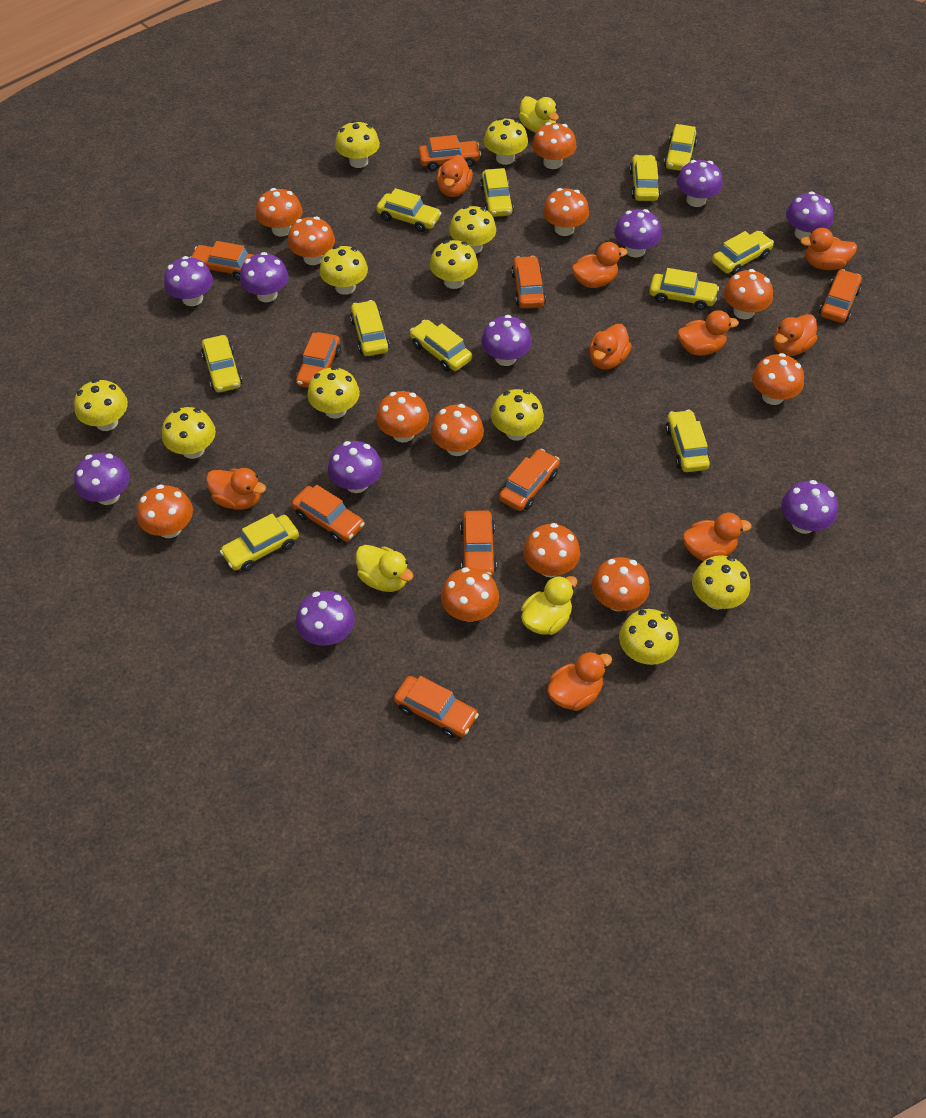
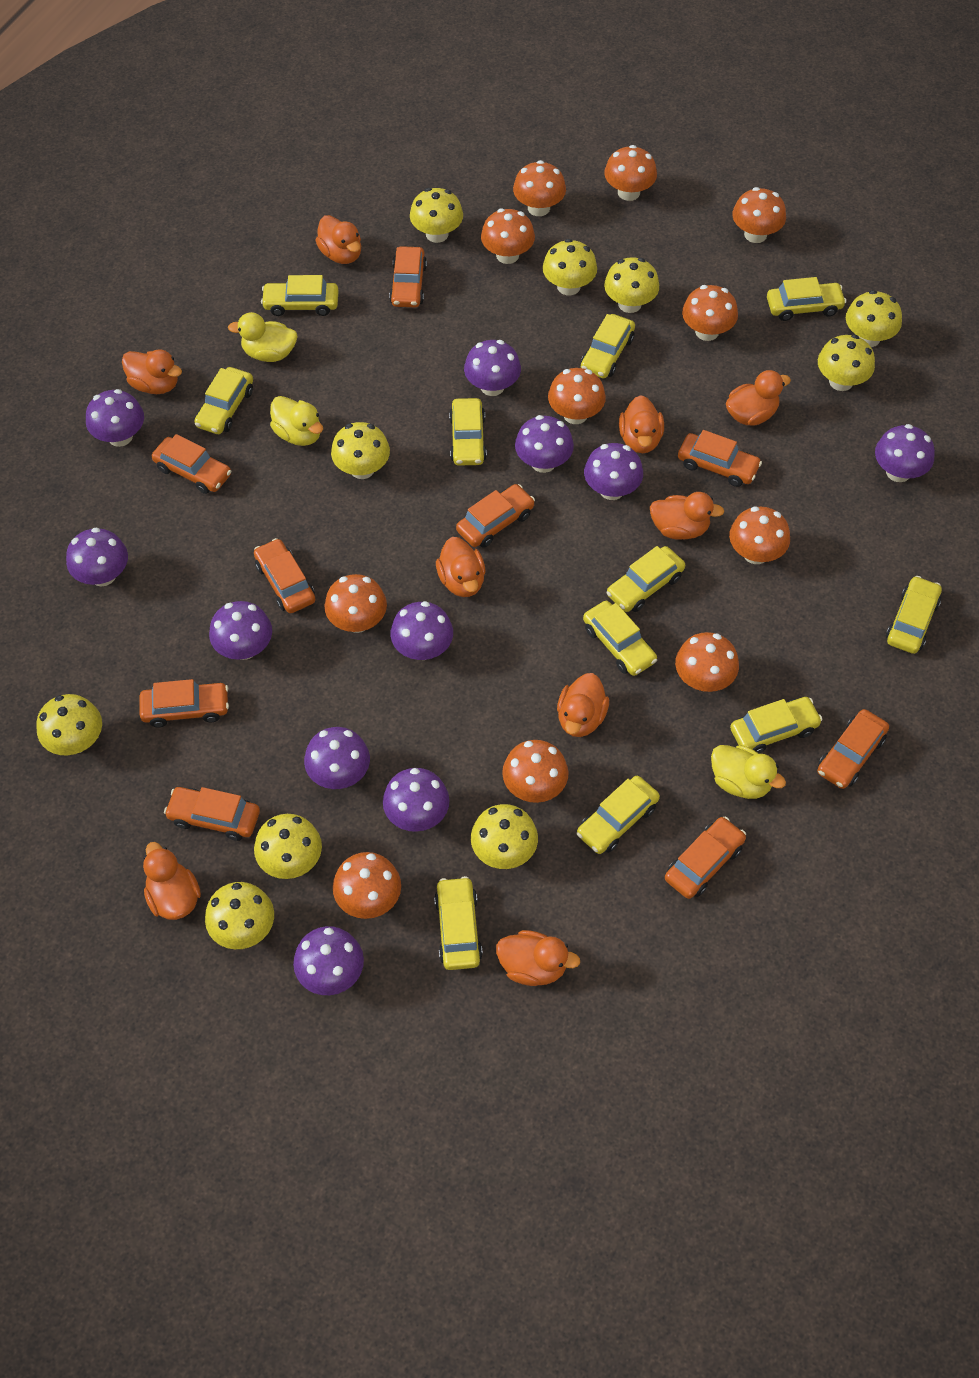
orange mushroom: 12 -> 11
purple mushroom: 10 -> 11
yellow mushroom: 11 -> 10

